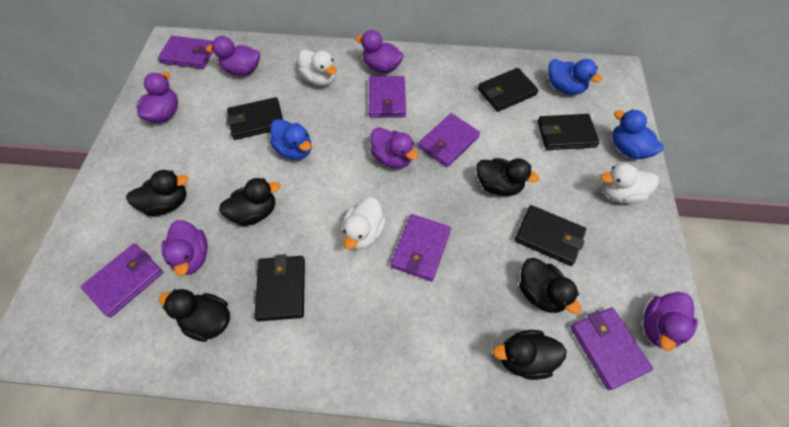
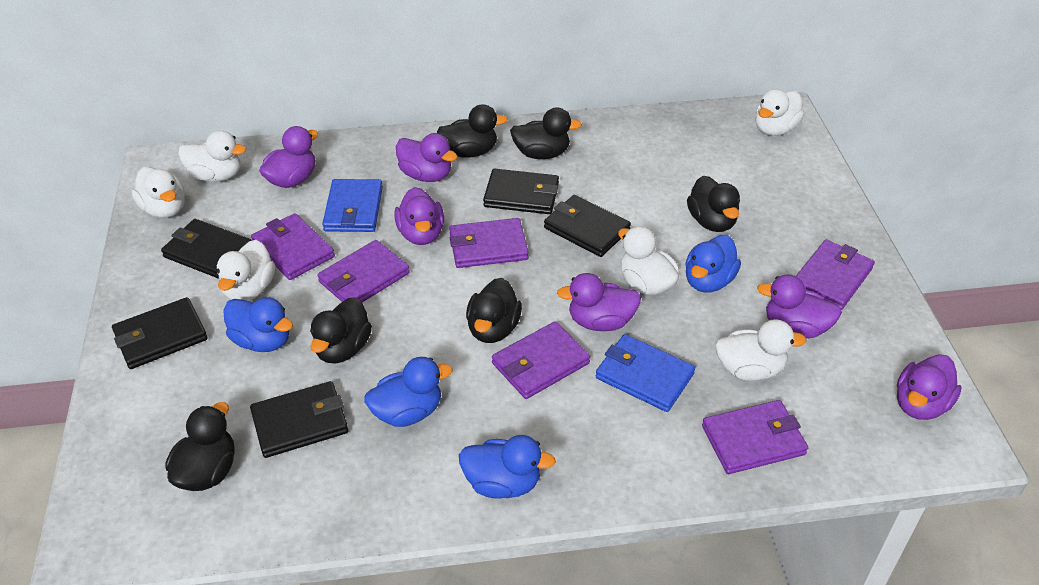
blue duck: 3 -> 4
blue wallet: 0 -> 2
white duck: 3 -> 6

